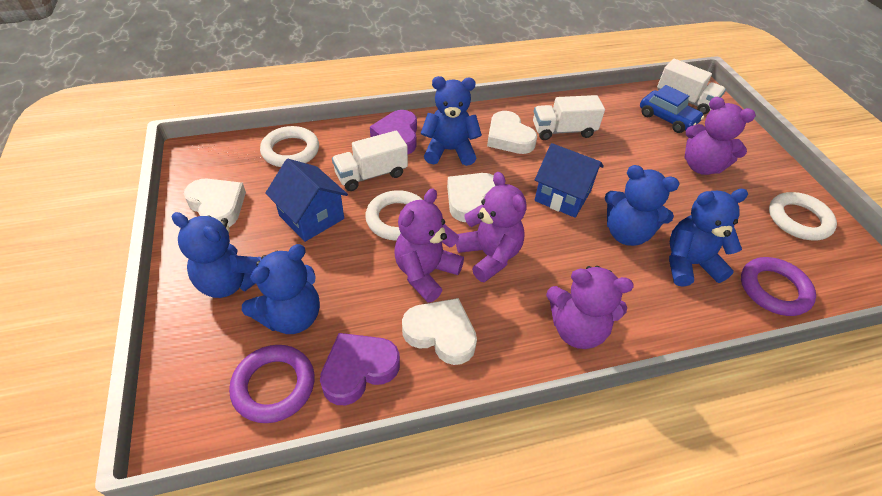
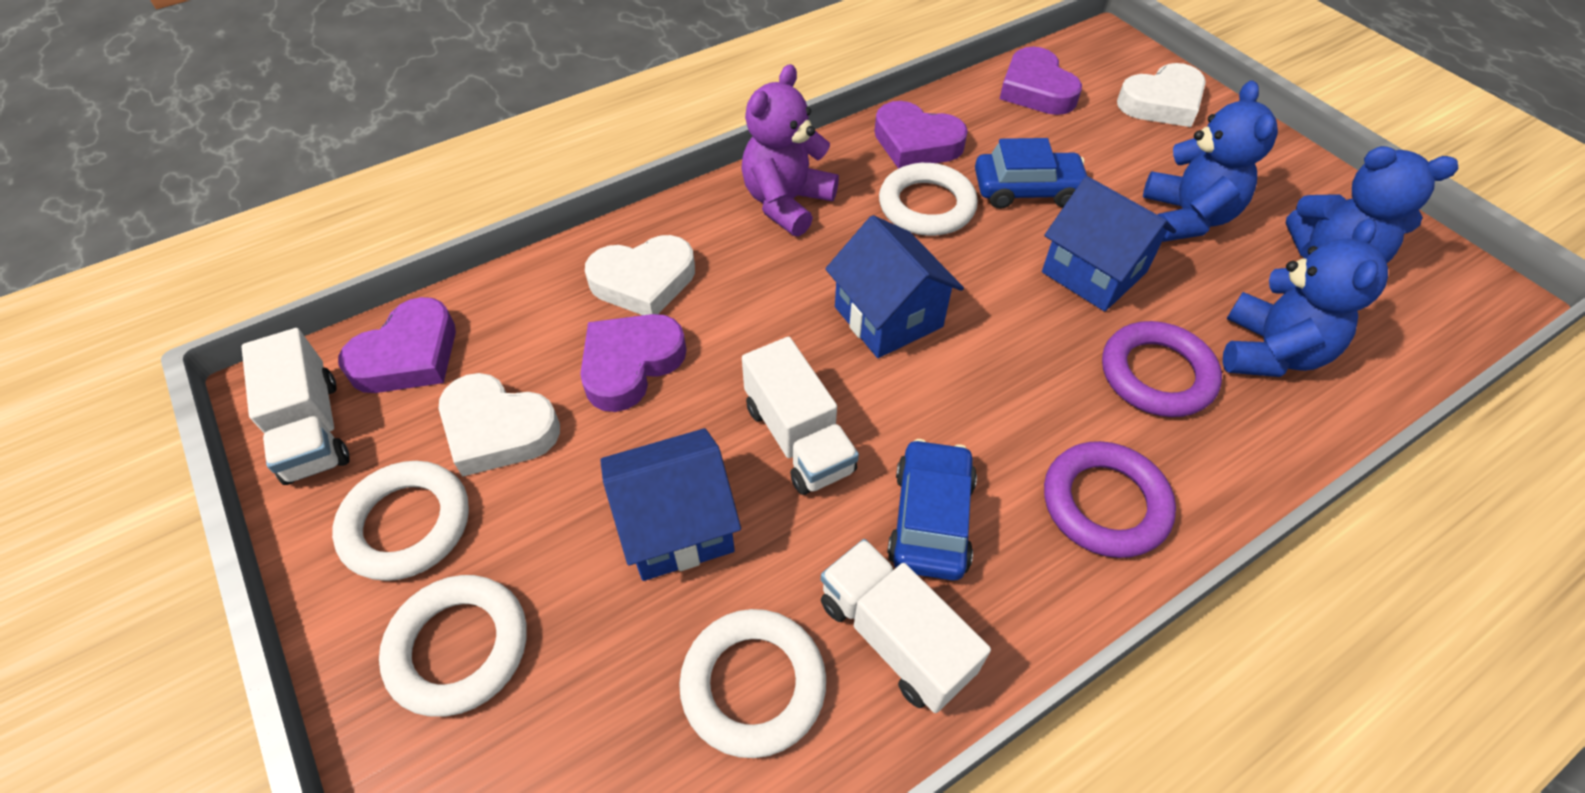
blue car: 1 -> 2
blue house: 2 -> 3
blue teddy bear: 5 -> 3
purple heart: 2 -> 4
purple teddy bear: 4 -> 1
white heart: 4 -> 3
white ring: 3 -> 4

